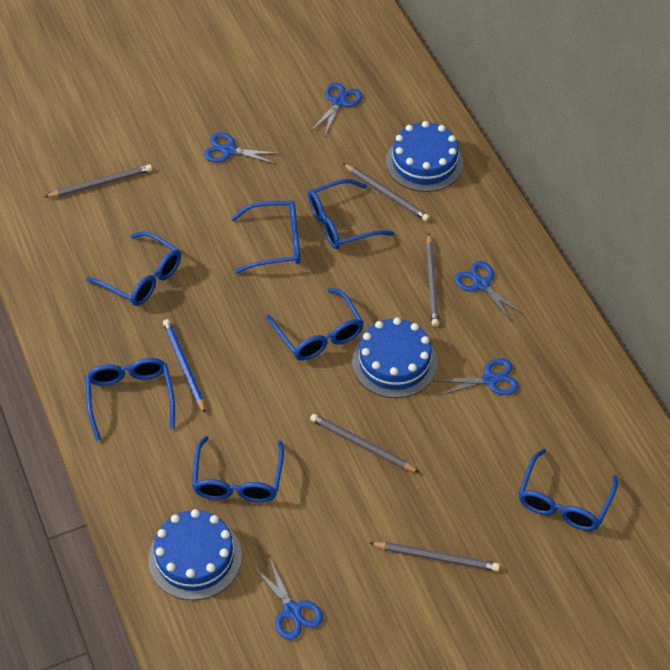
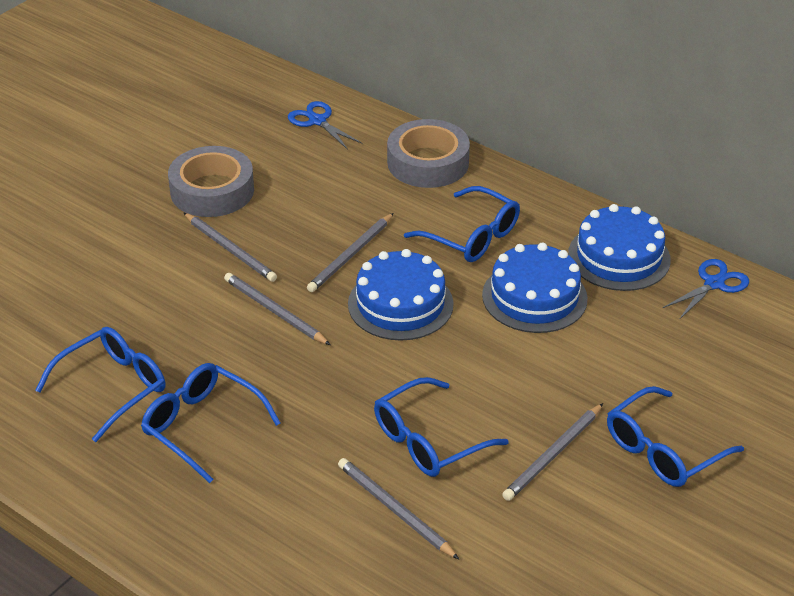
blue glasses: 7 -> 5
blue pencil: 1 -> 0
blue scissors: 5 -> 2
grey tape: 0 -> 2

